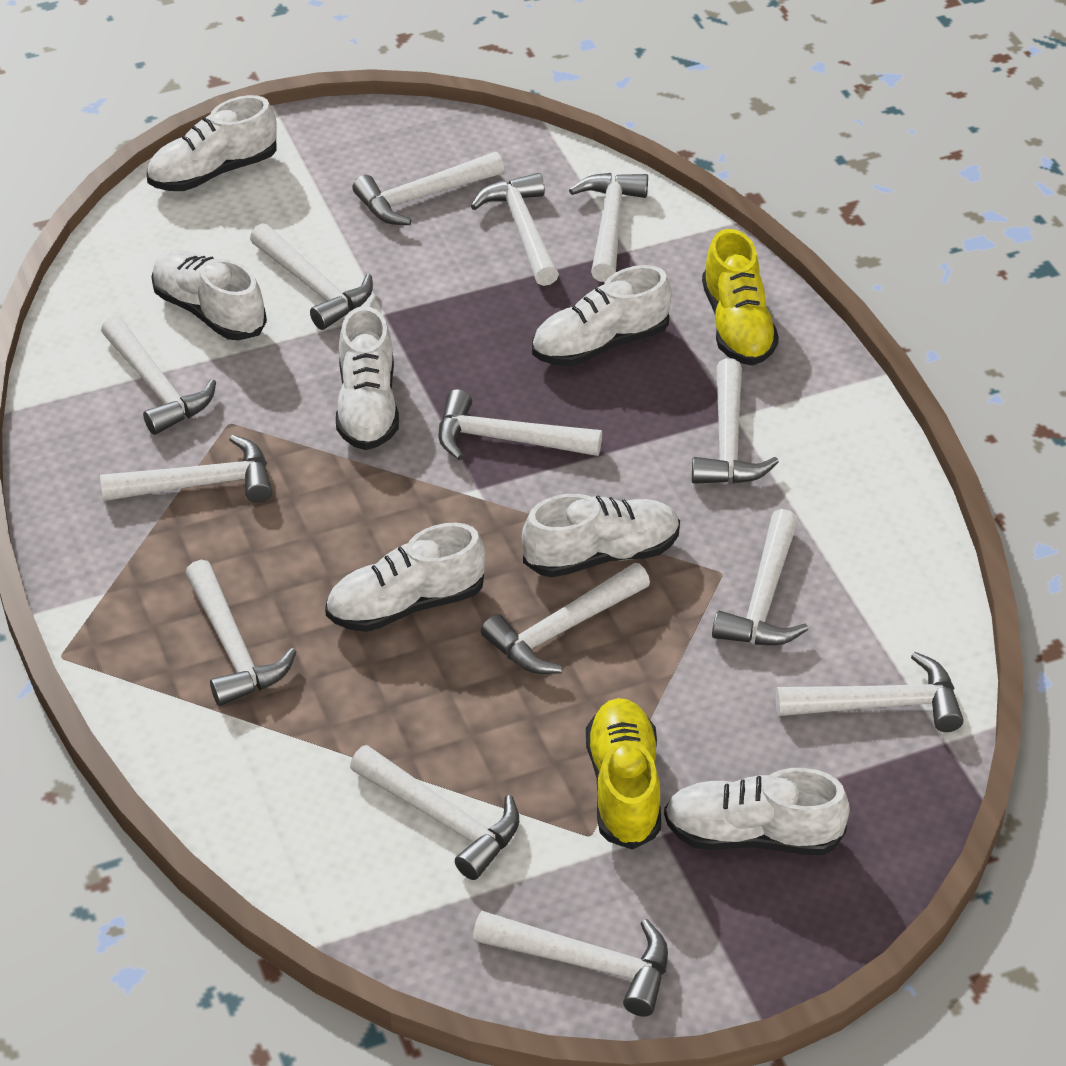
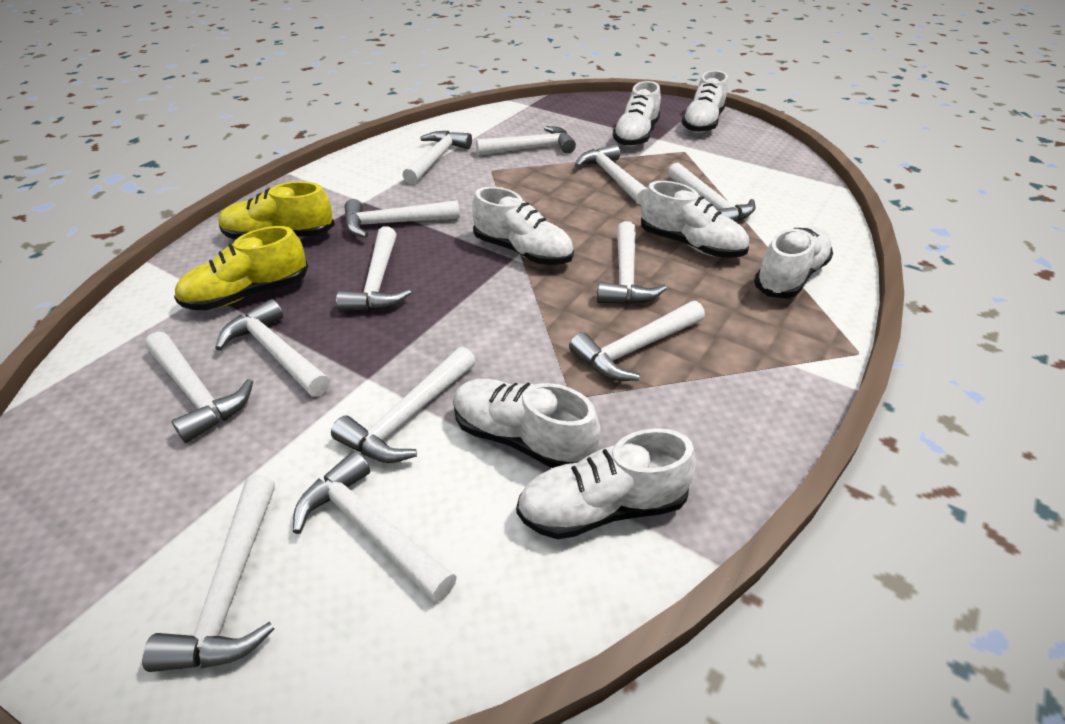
white hammer: 14 -> 13

